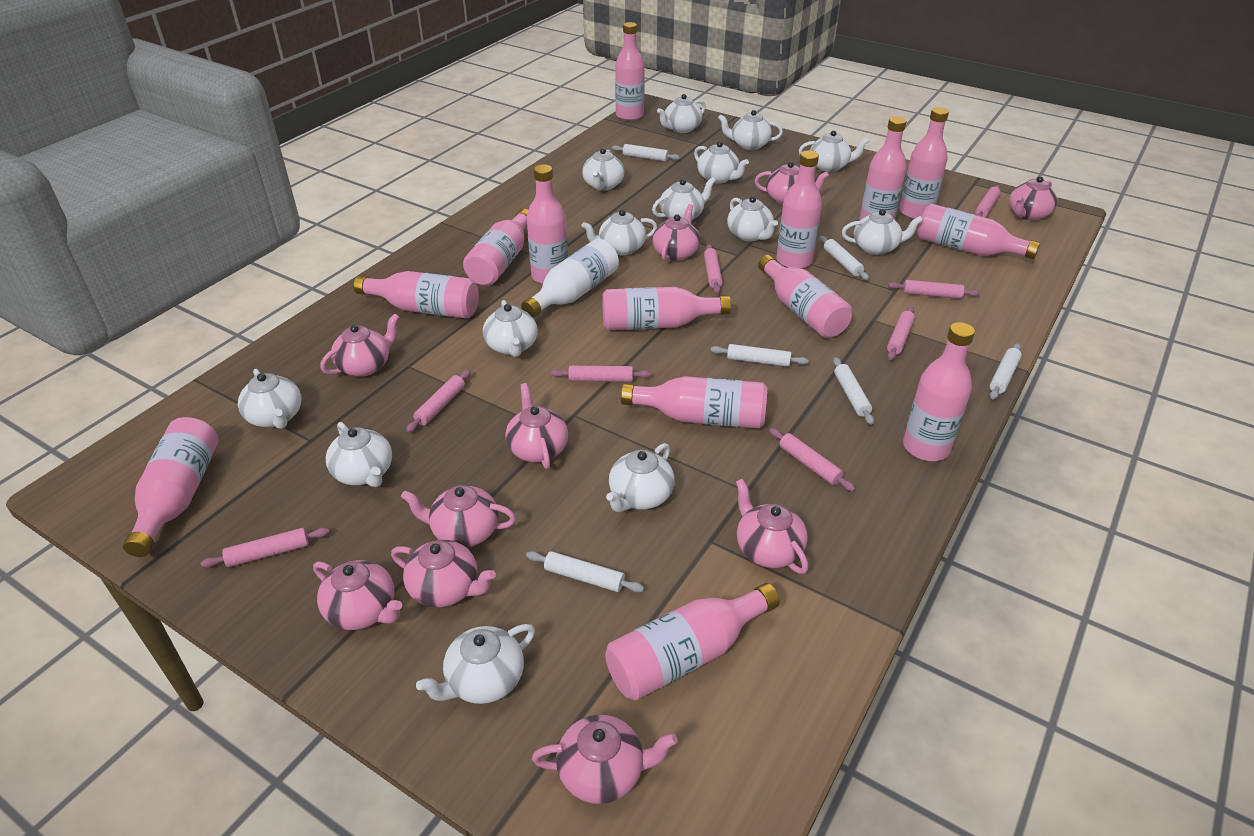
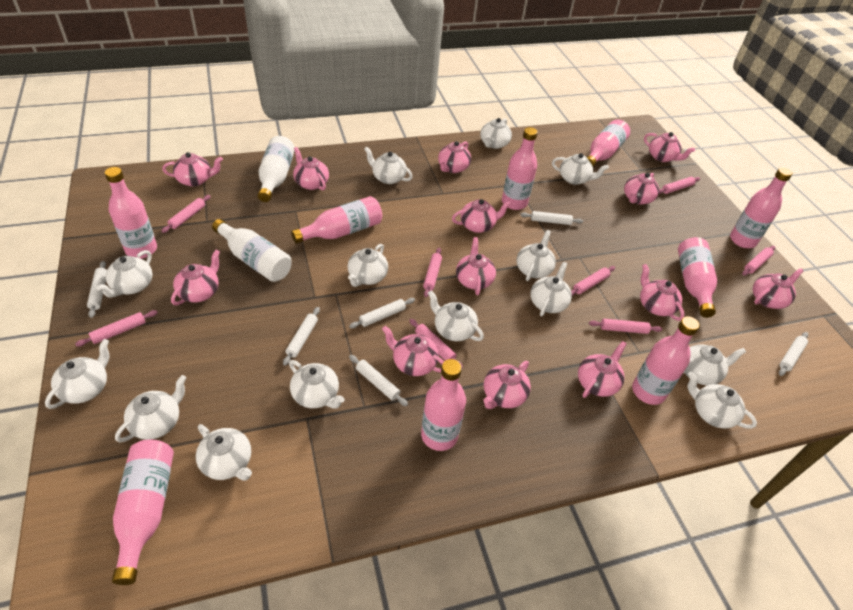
pink bottle: 14 -> 9
pink teapot: 10 -> 13
white bottle: 1 -> 2

